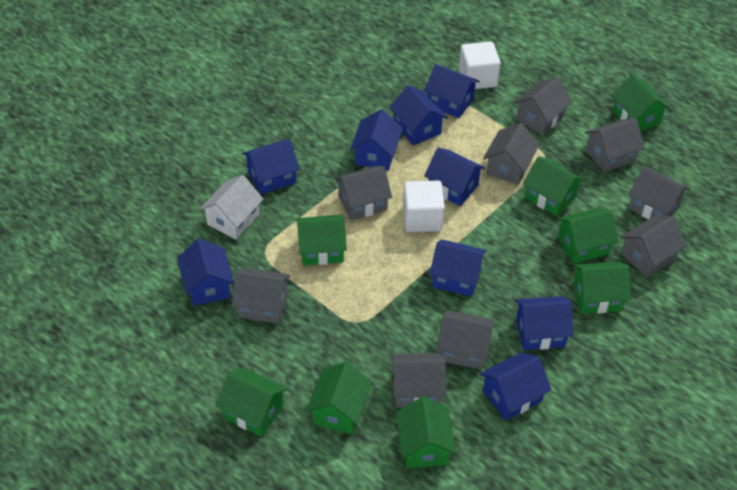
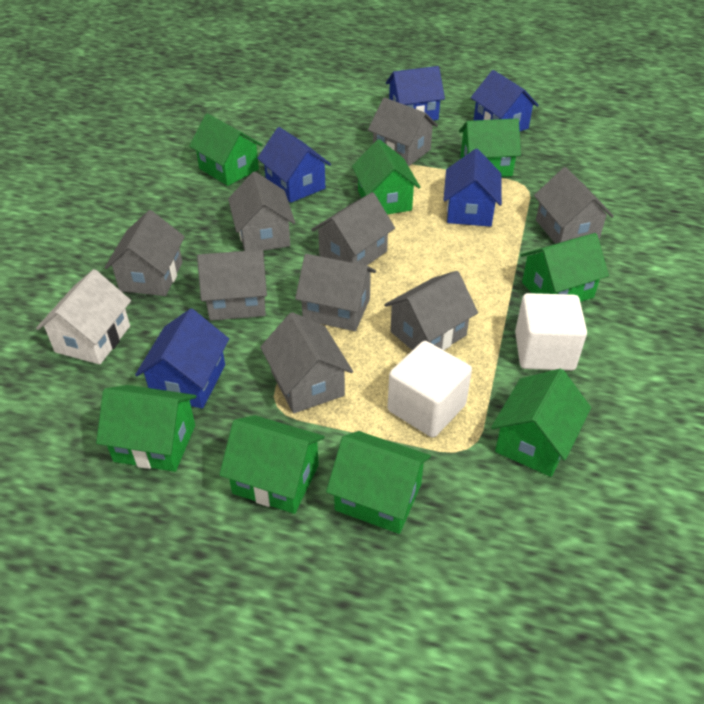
blue house: 9 -> 5

